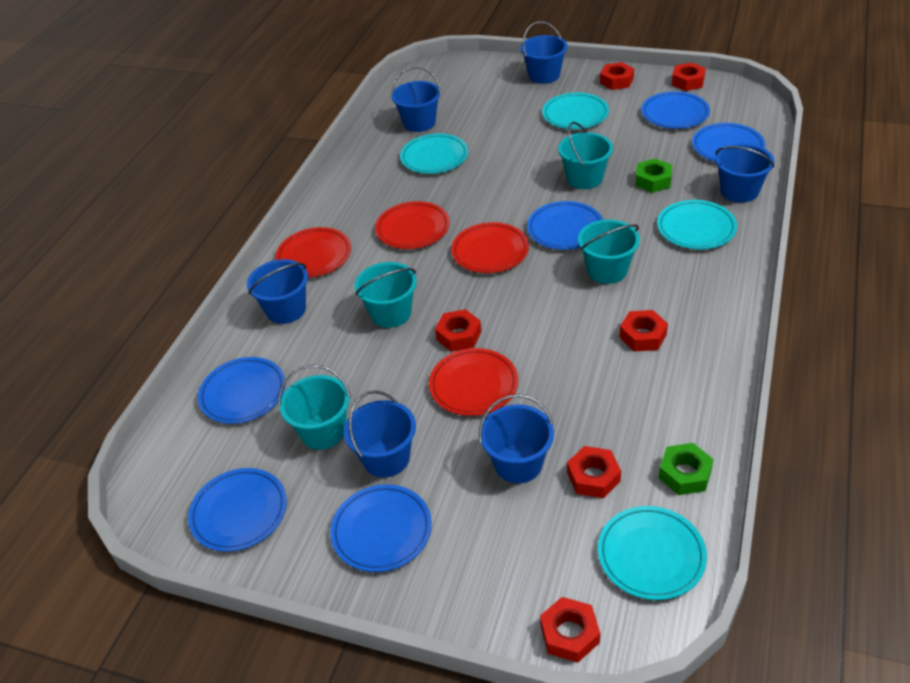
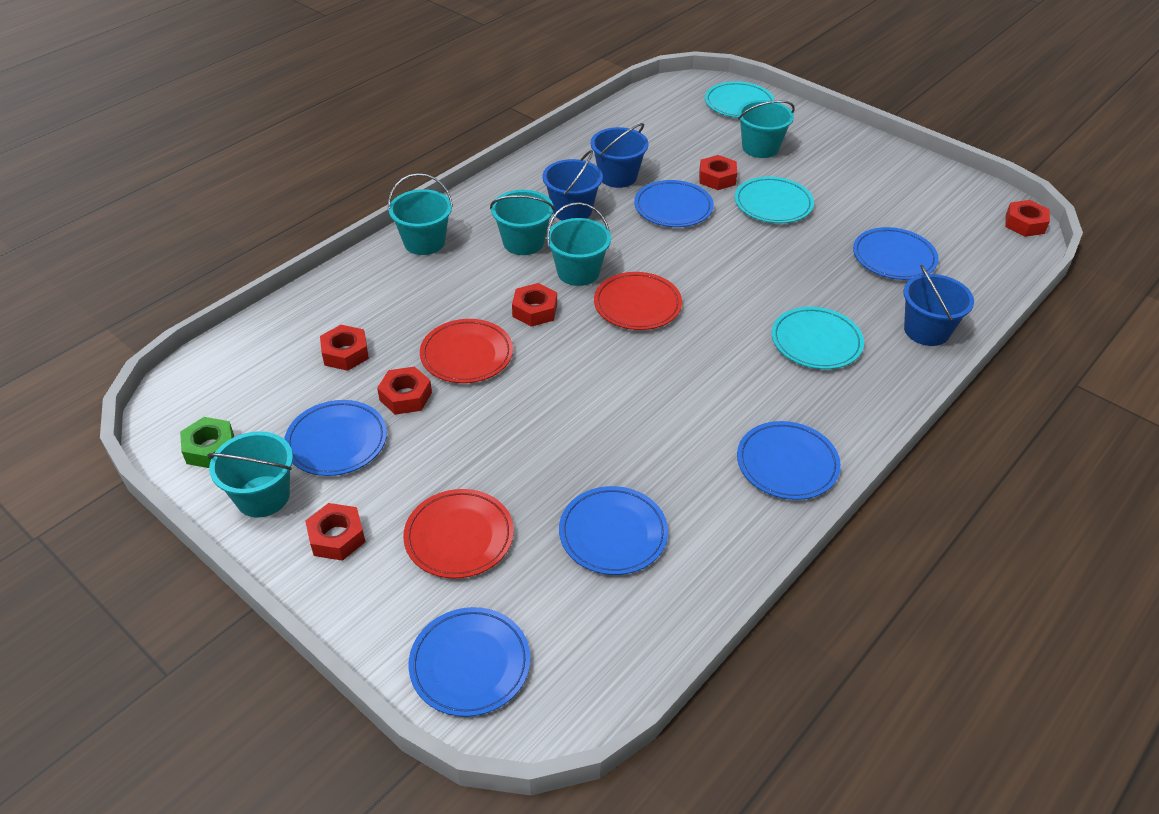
blue bucket: 6 -> 3
green nut: 2 -> 1
red plate: 4 -> 3
turquoise bucket: 4 -> 5
turquoise plate: 4 -> 3

